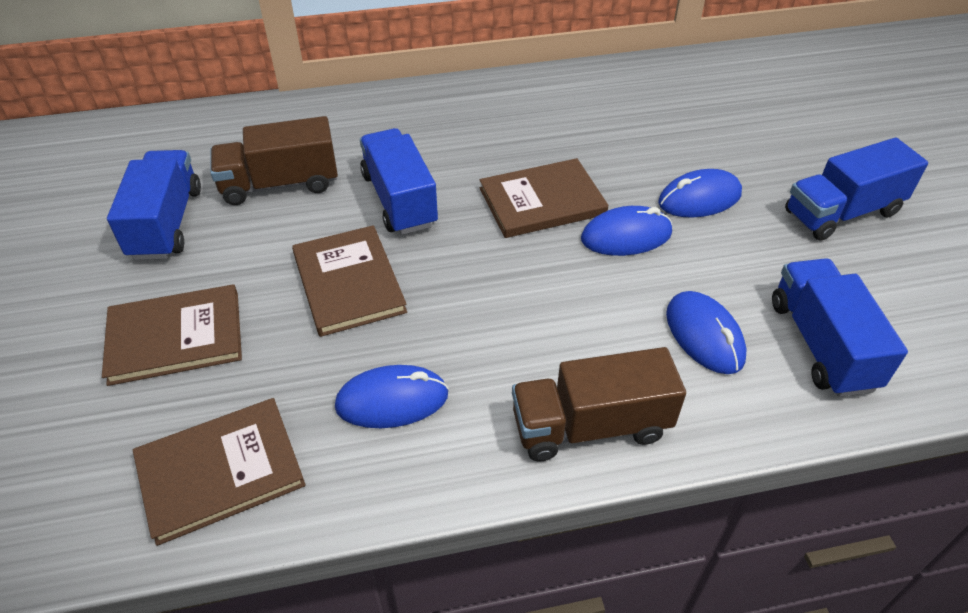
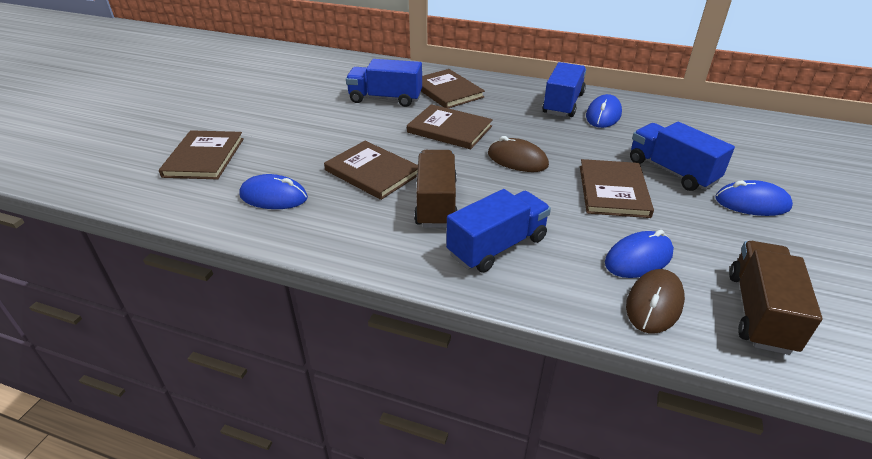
brown book: 4 -> 5
brown mouse: 0 -> 2

